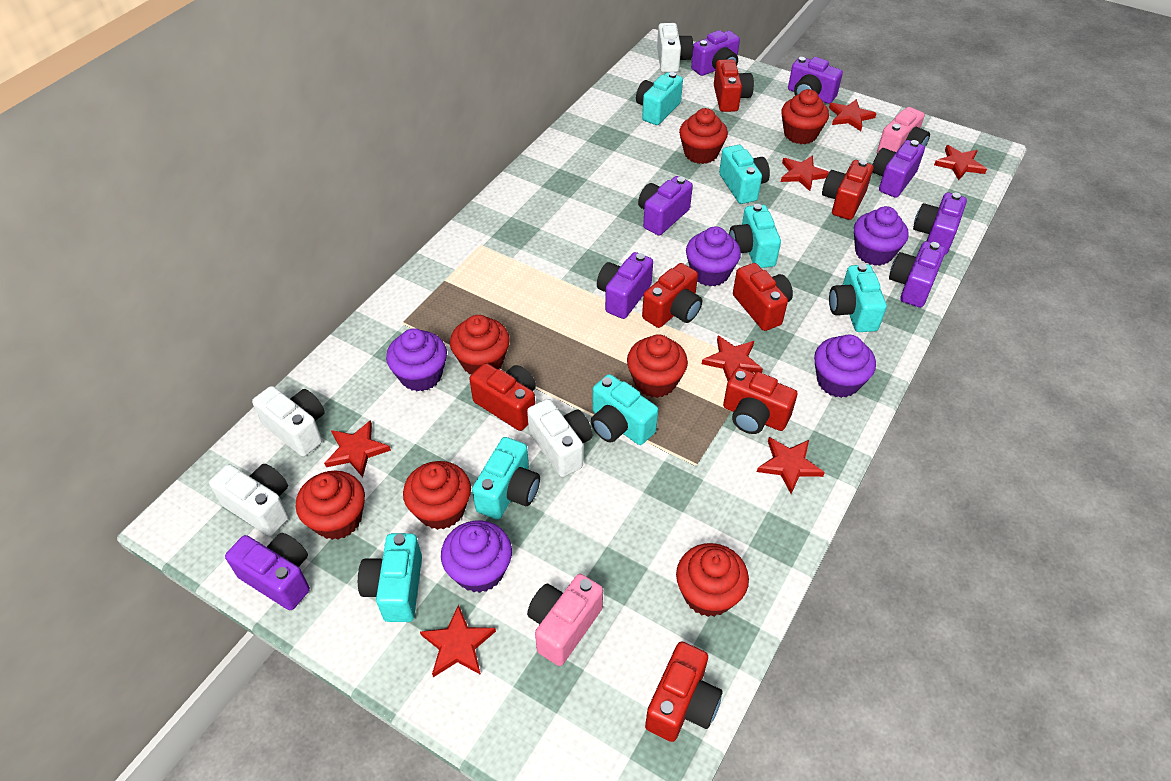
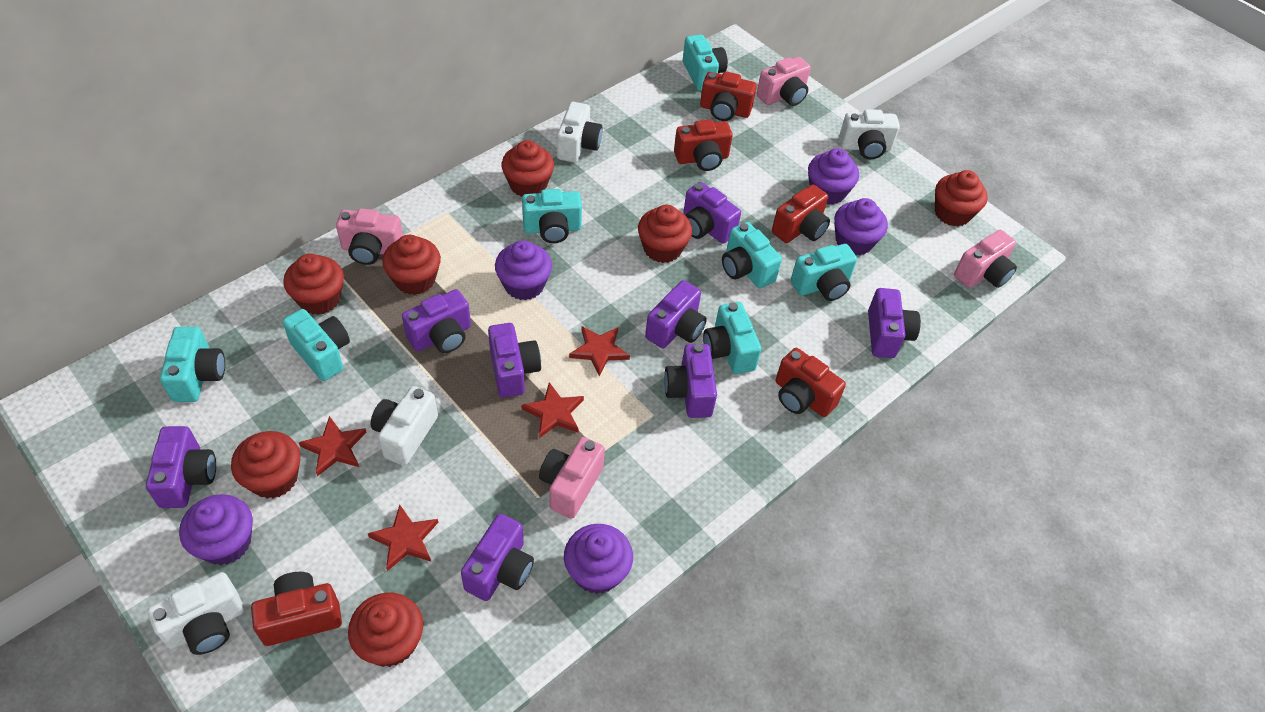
pink camera: 2 -> 4
red camera: 7 -> 5
red star: 7 -> 4

